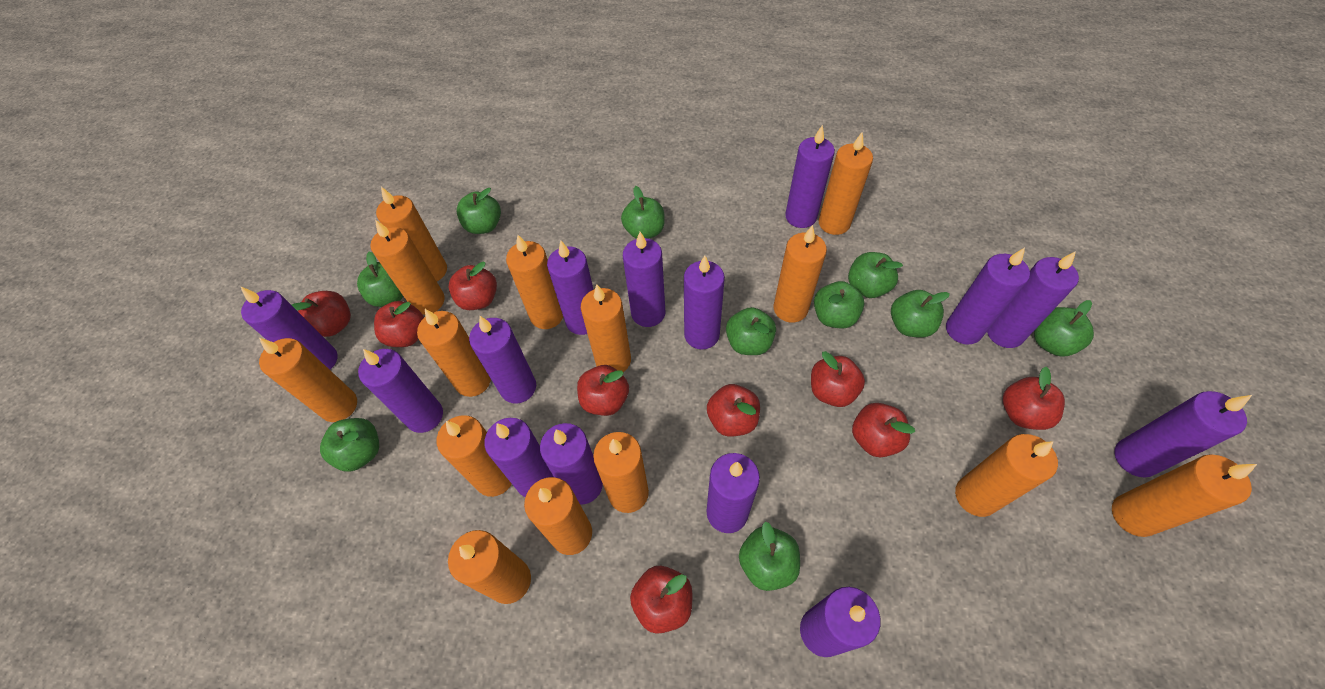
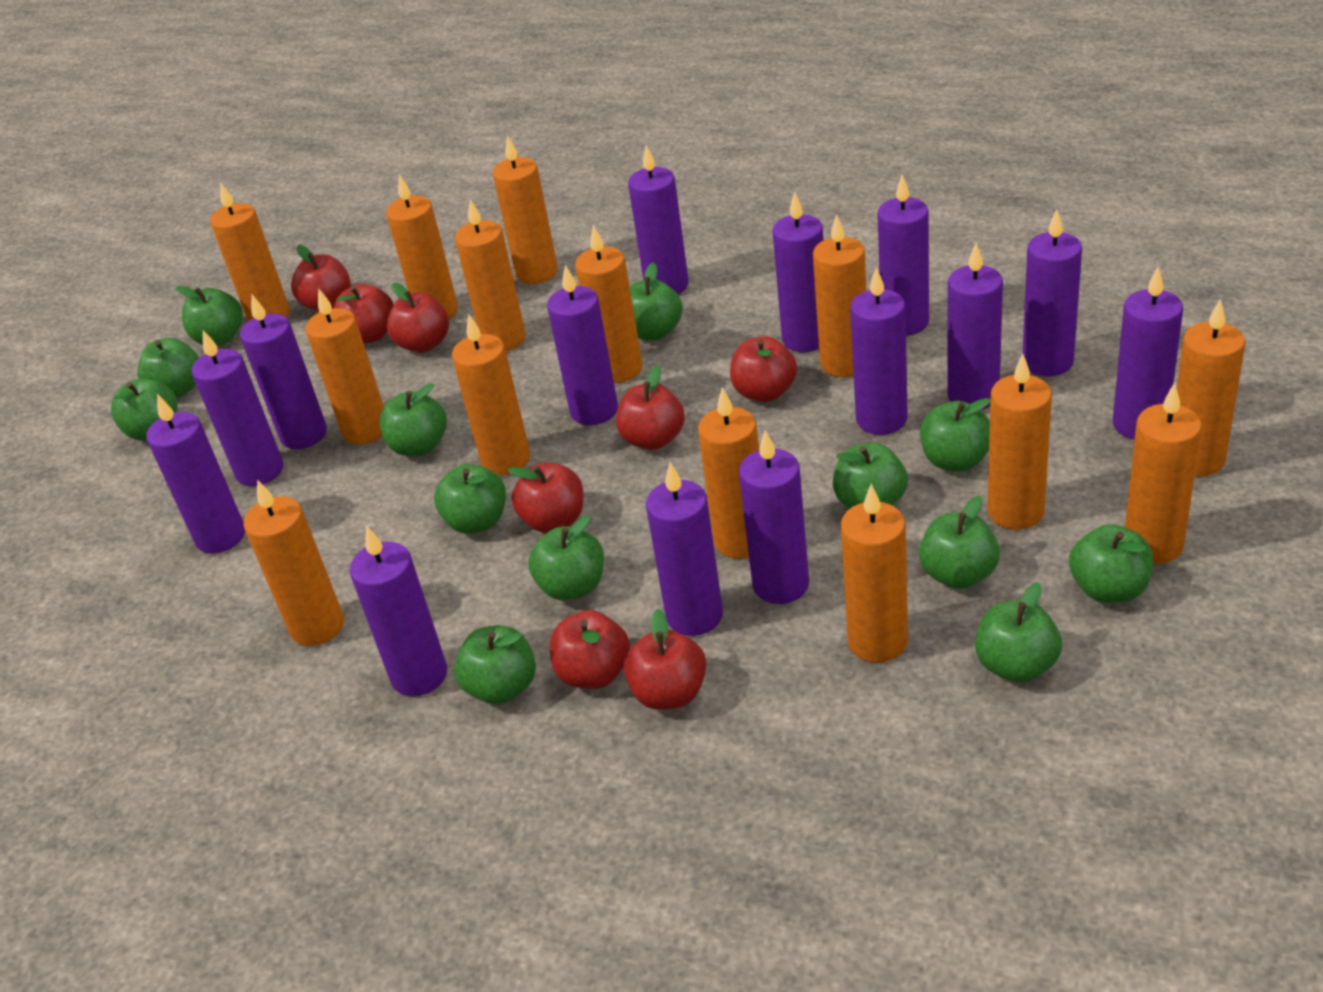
green apple: 10 -> 13
red apple: 9 -> 8

